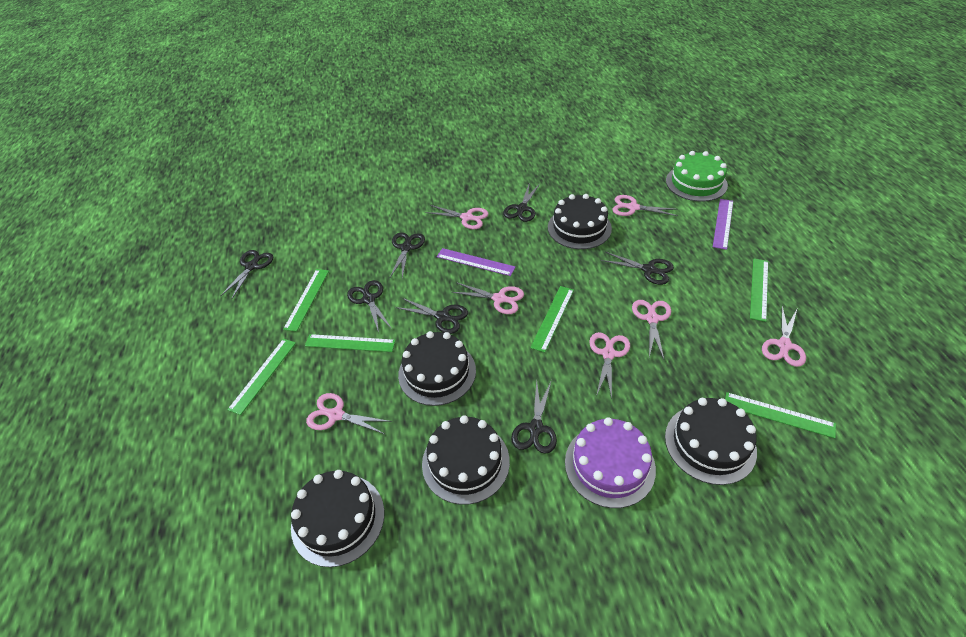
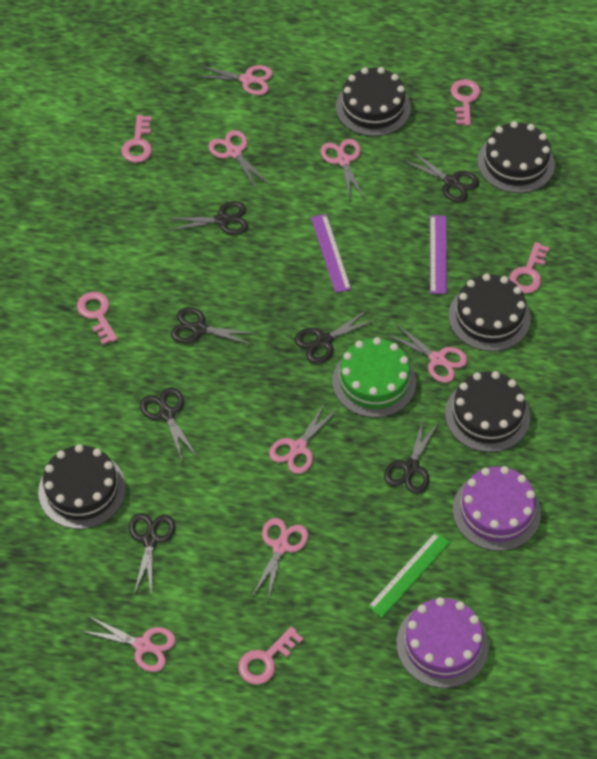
green ruler: 6 -> 1
pink key: 0 -> 5
purple cake: 1 -> 2

